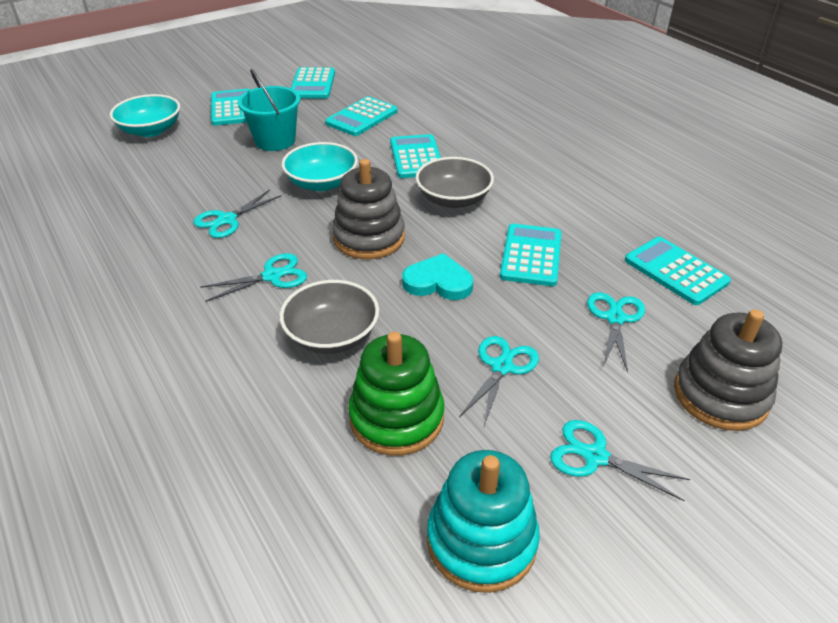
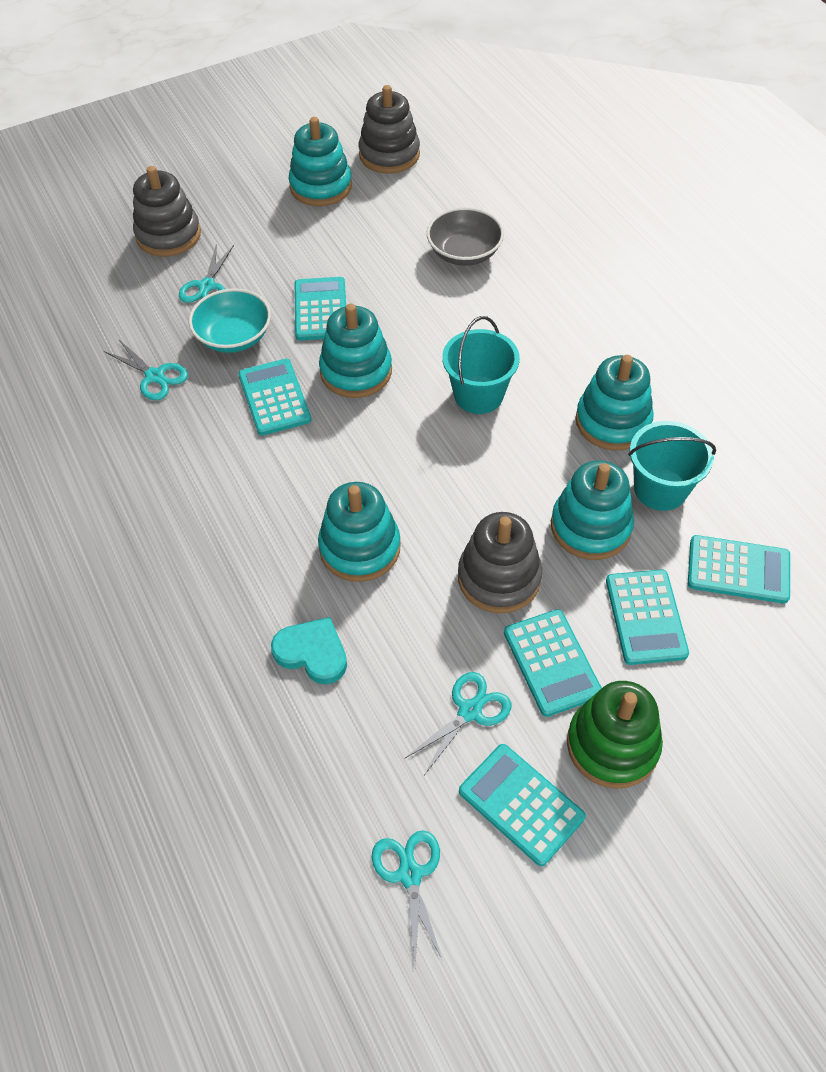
grey bowl: 2 -> 1
grey stacking toy: 2 -> 3
turquoise bowl: 2 -> 1
turquoise bucket: 1 -> 2
turquoise scissors: 5 -> 4
turquoise stacking toy: 1 -> 5

